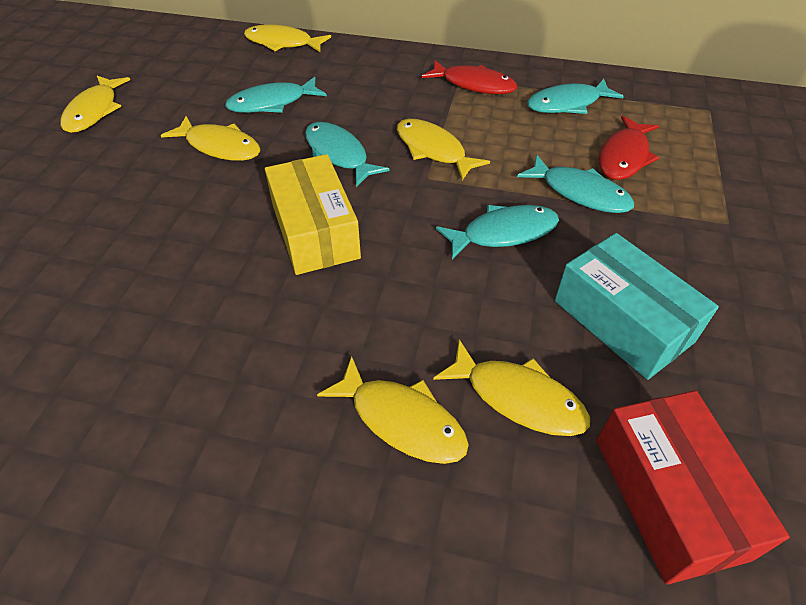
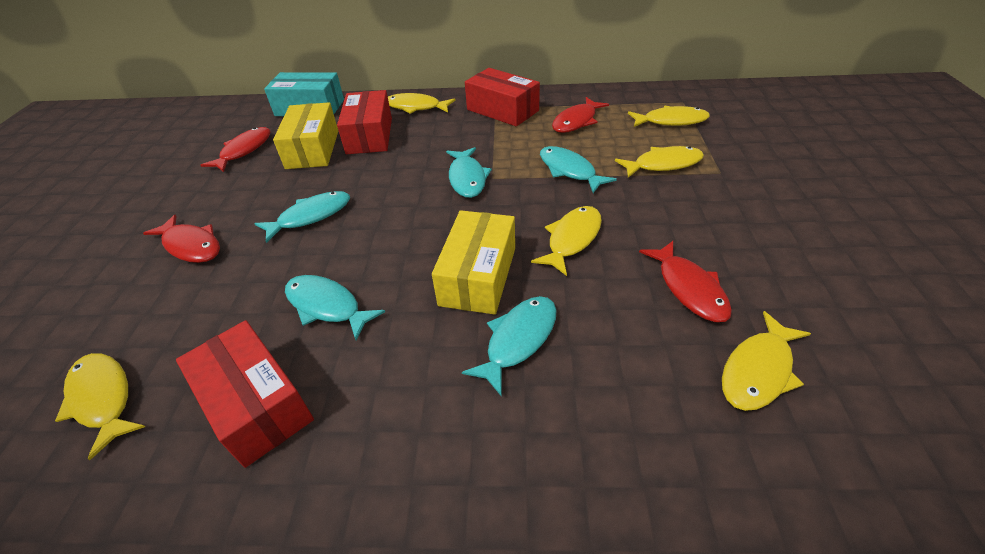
red box: 1 -> 3
red fish: 2 -> 4
yellow box: 1 -> 2

